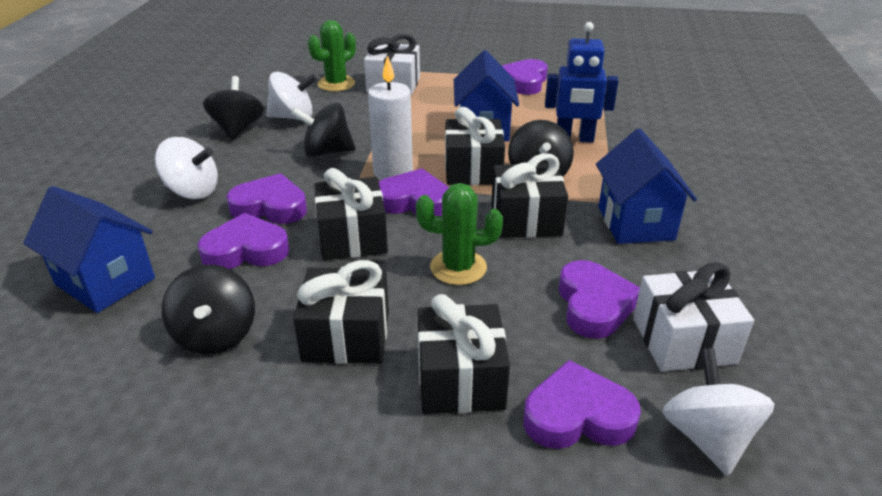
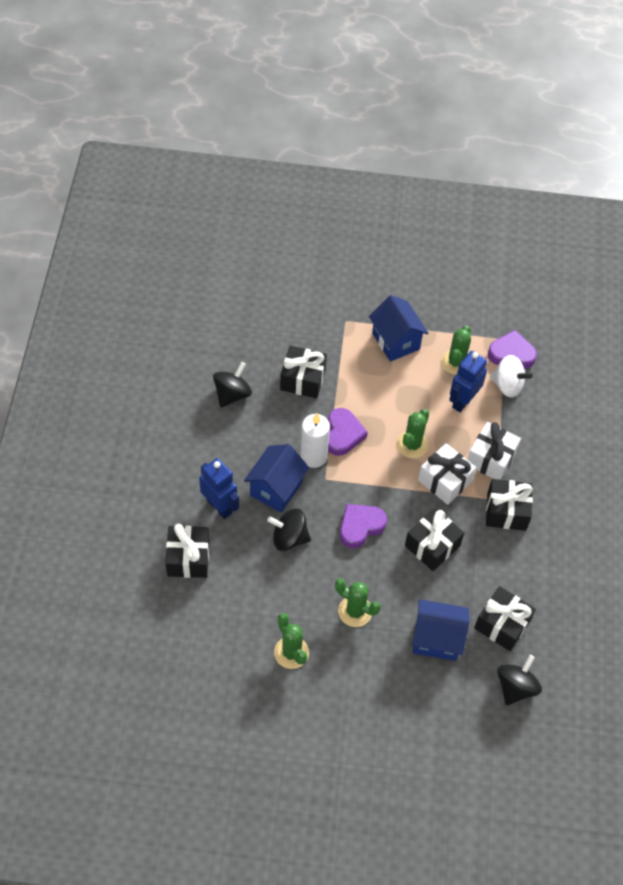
black spinning top: 4 -> 3
blue robot: 1 -> 2
green cactus: 2 -> 4
purple heart: 6 -> 3
white spinning top: 3 -> 1

